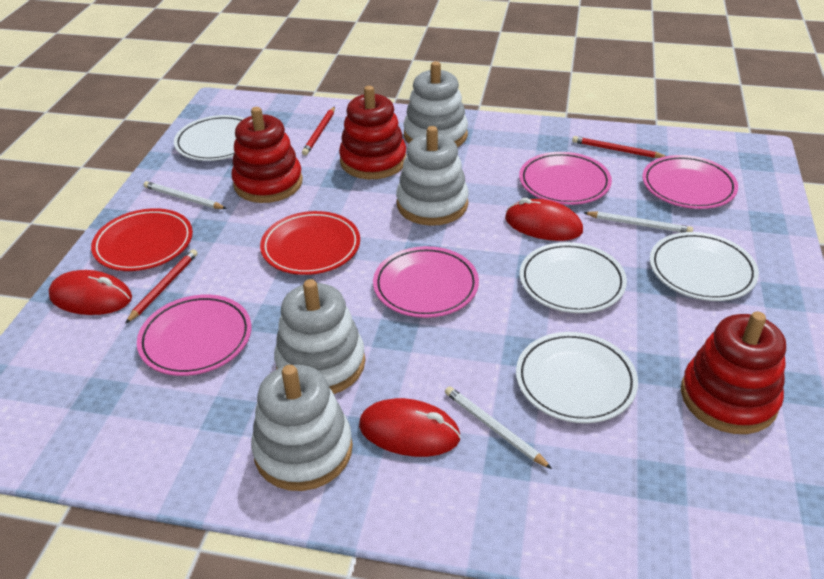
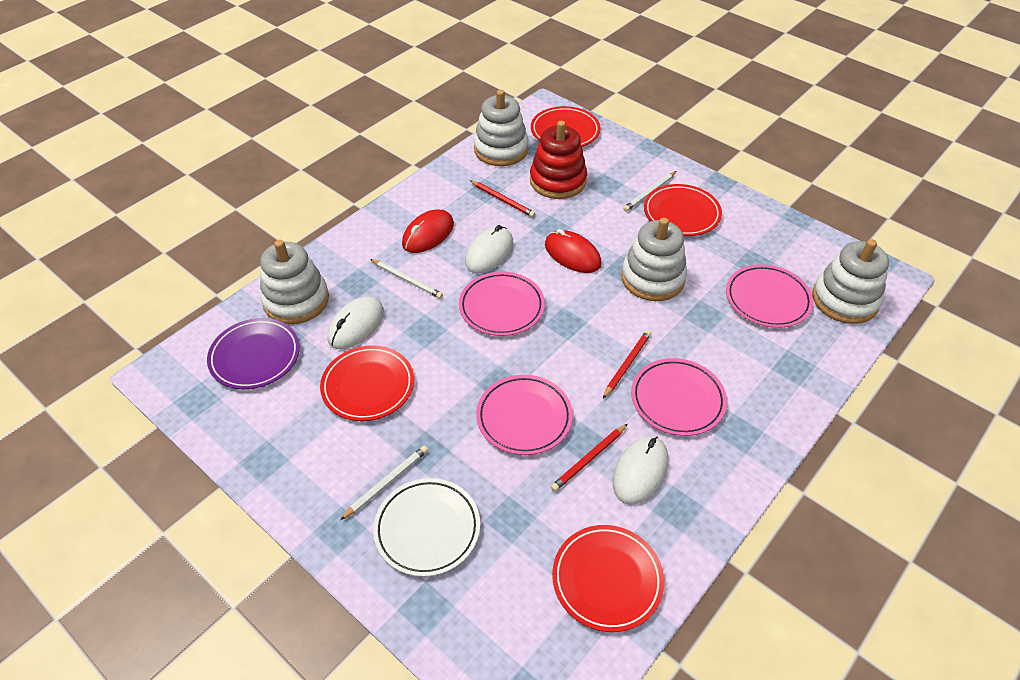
purple plate: 0 -> 1
red mouse: 3 -> 2
red plate: 2 -> 4
red stacking toy: 3 -> 1
white mouse: 0 -> 3
white plate: 4 -> 1

